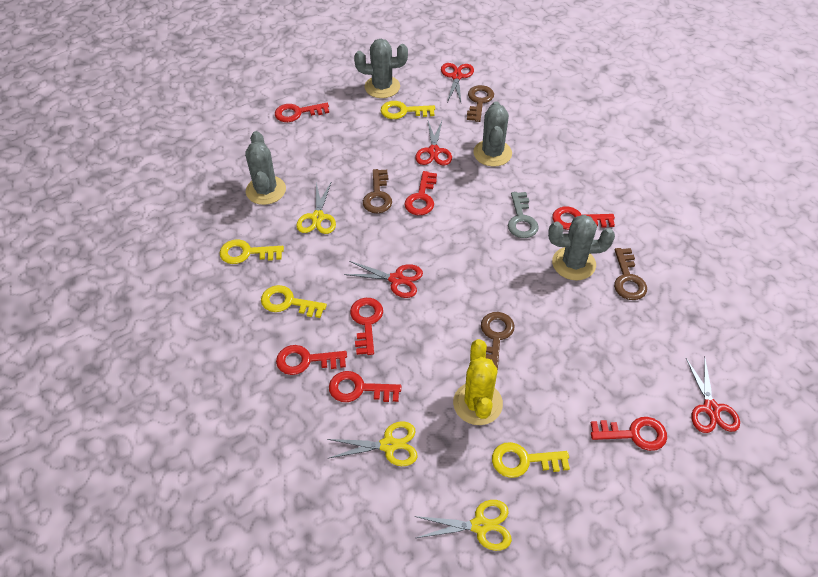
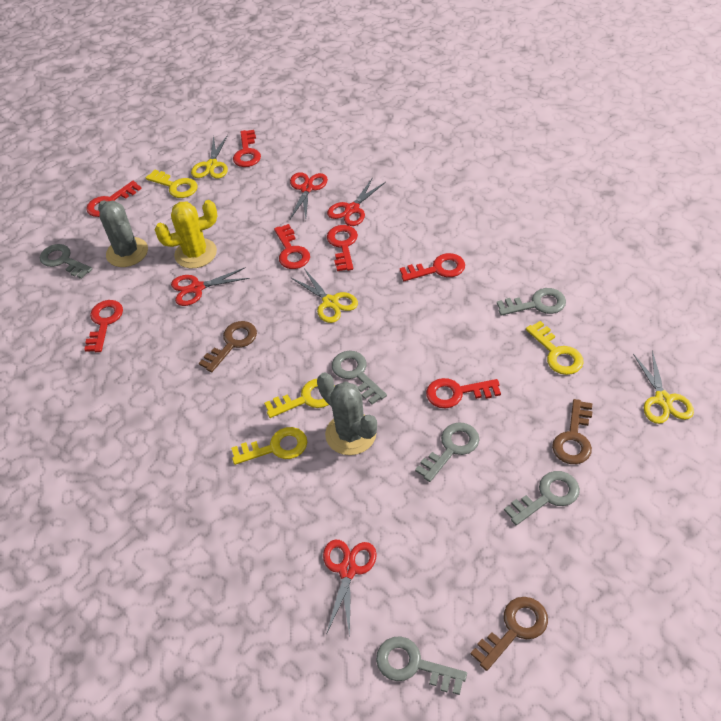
brown key: 4 -> 3
grey cactus: 4 -> 2
grey key: 1 -> 6

